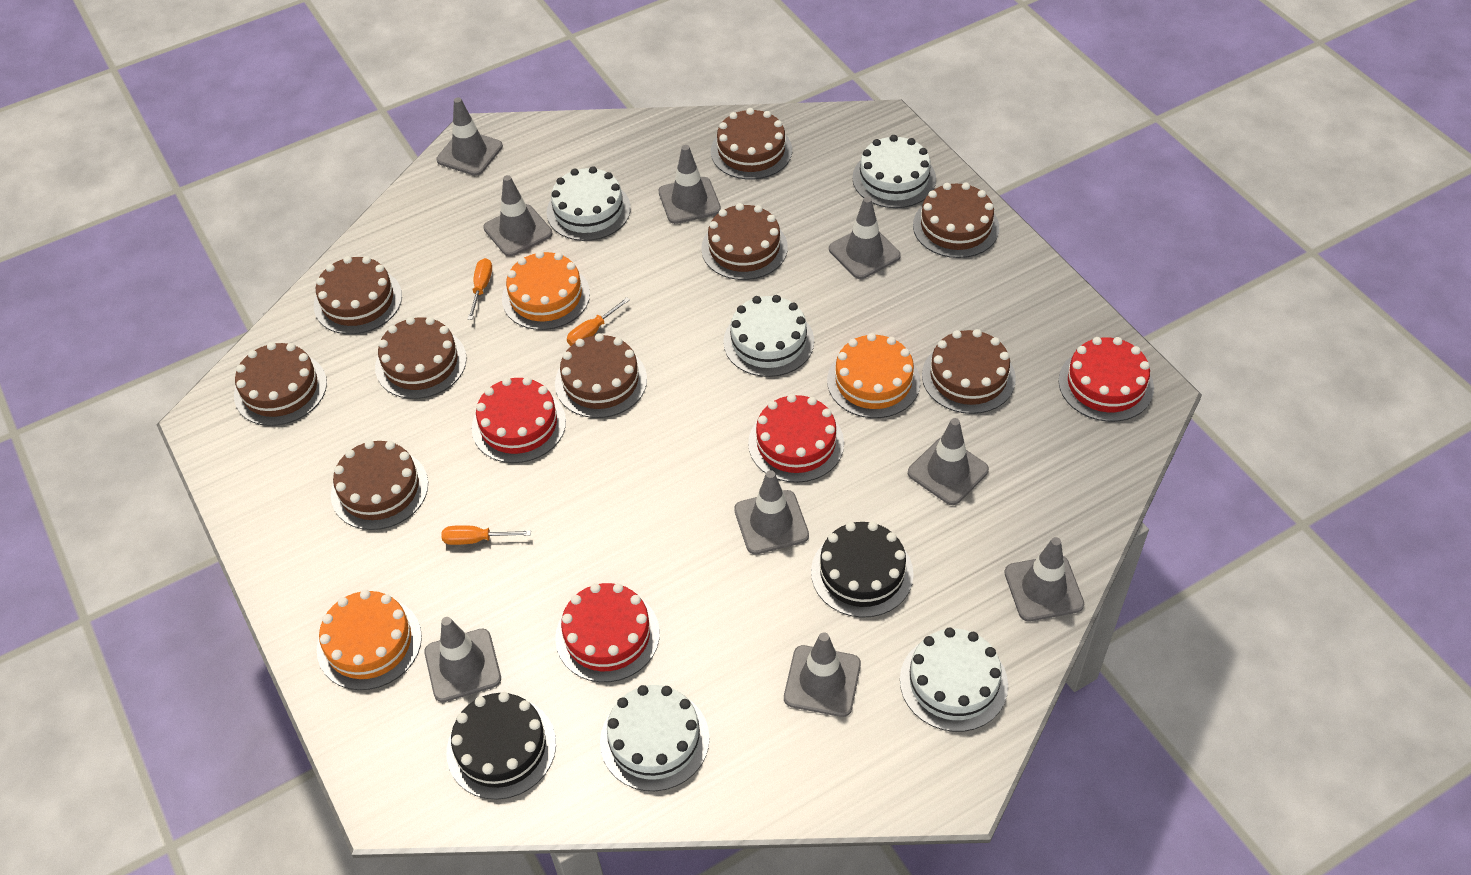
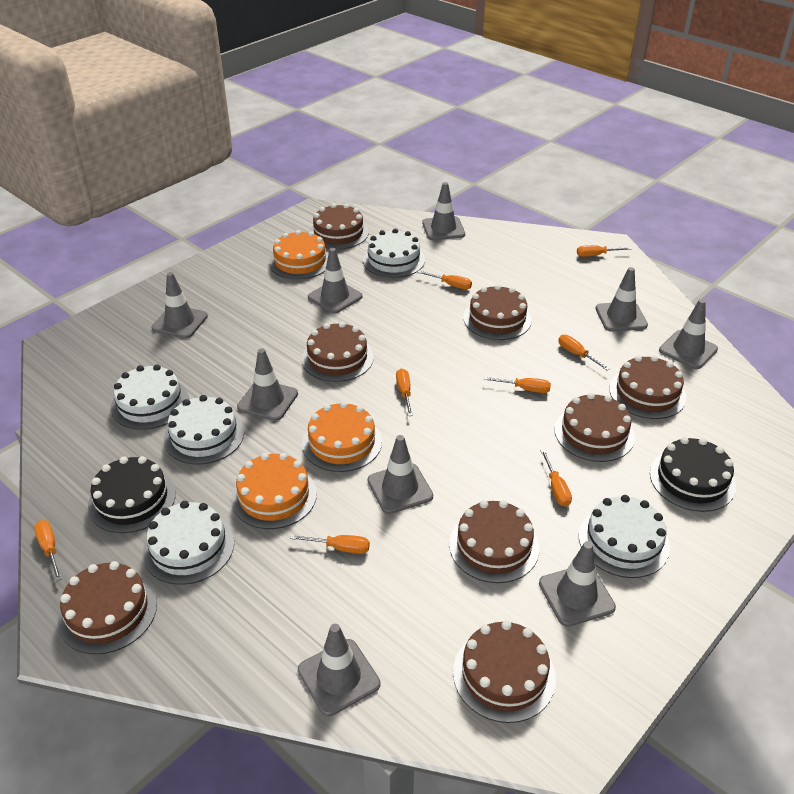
brown cake: 9 -> 8
orange screwdriver: 3 -> 8
red cake: 4 -> 0

